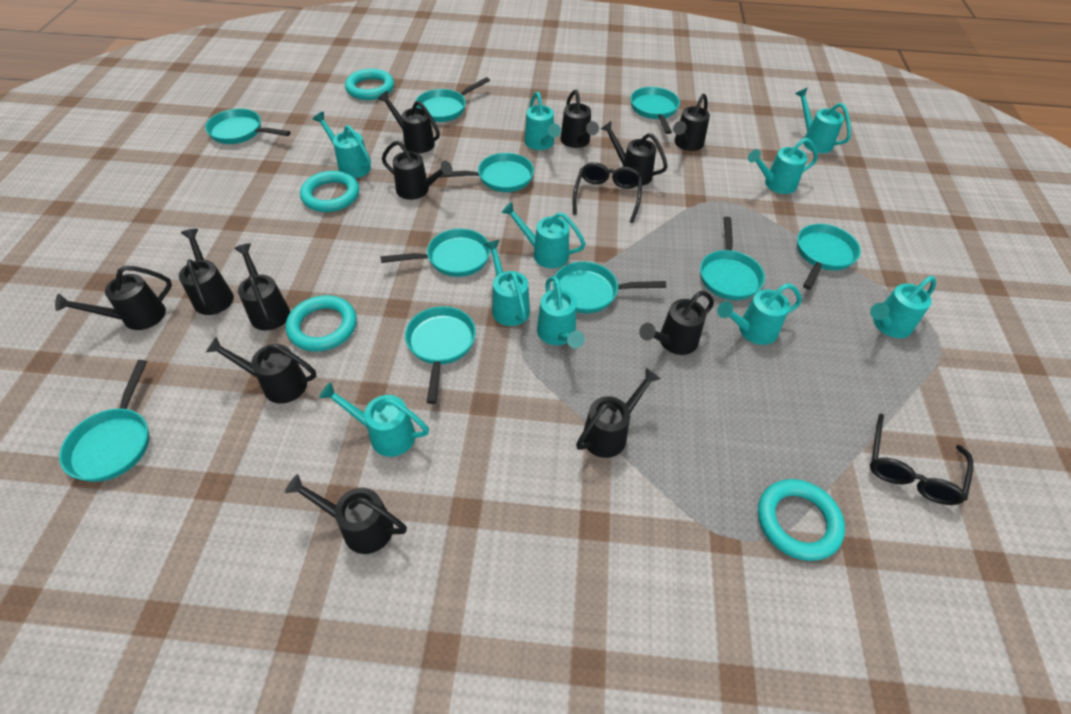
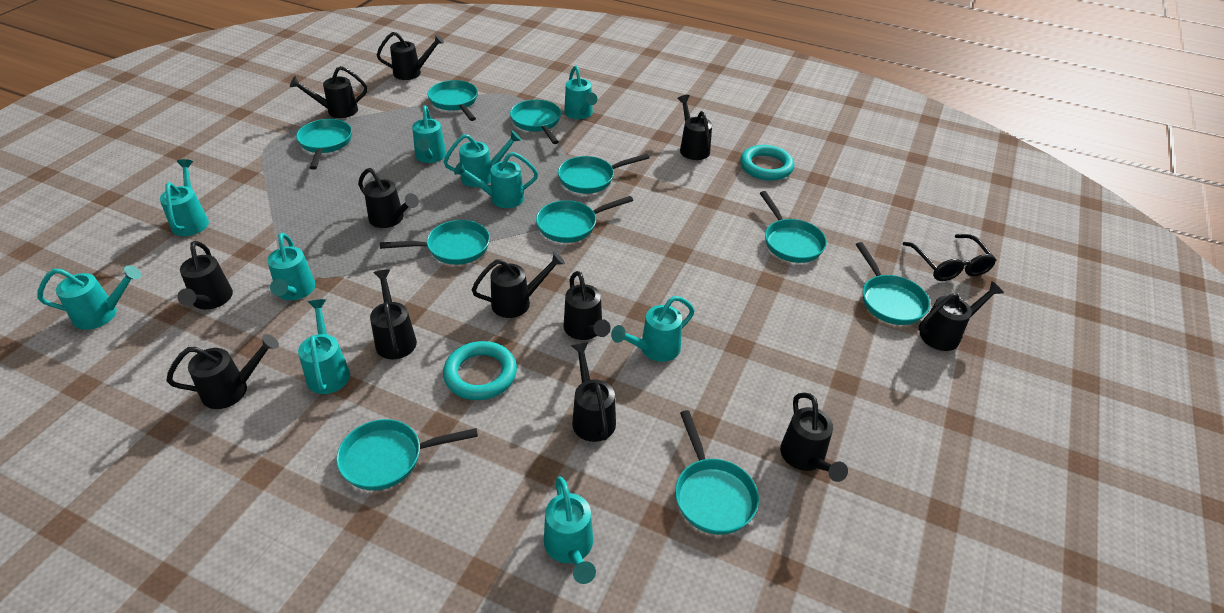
black glasses: 2 -> 1
turquoise ring: 4 -> 2

